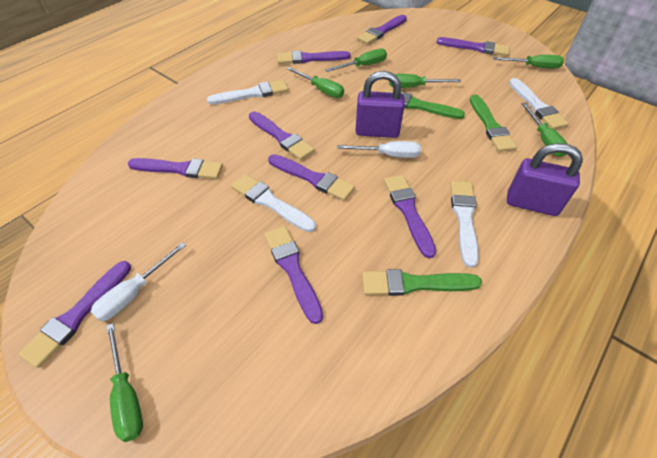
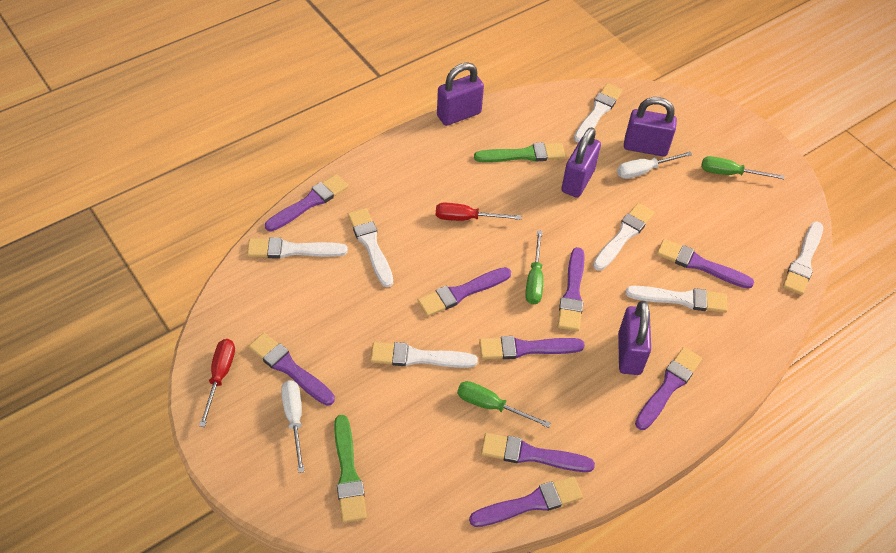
green brush: 3 -> 2
green screwdriver: 6 -> 3
purple padlock: 2 -> 4
red screwdriver: 0 -> 2
white brush: 4 -> 7

